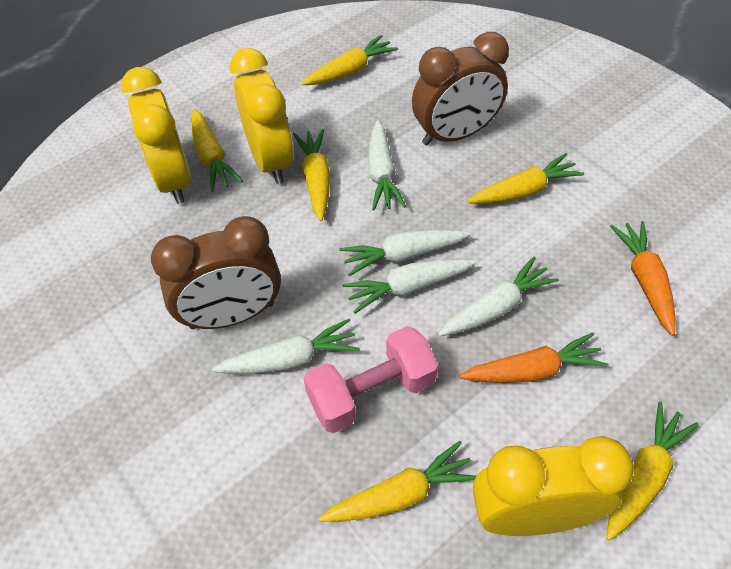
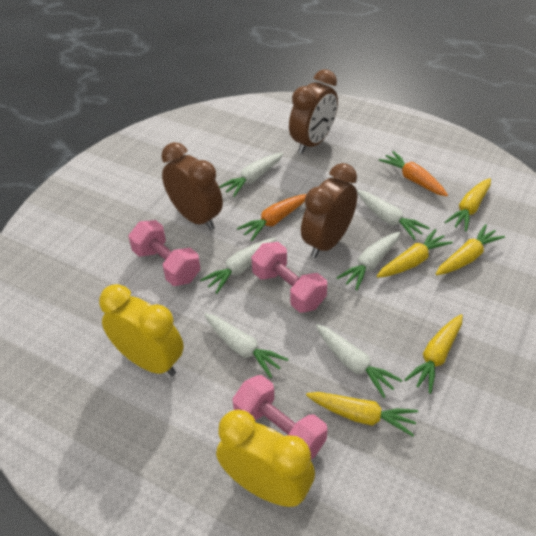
brown clock: 2 -> 3
pink dumbbell: 1 -> 3
white carrot: 5 -> 6
yellow carrot: 6 -> 5
yellow clock: 3 -> 2

